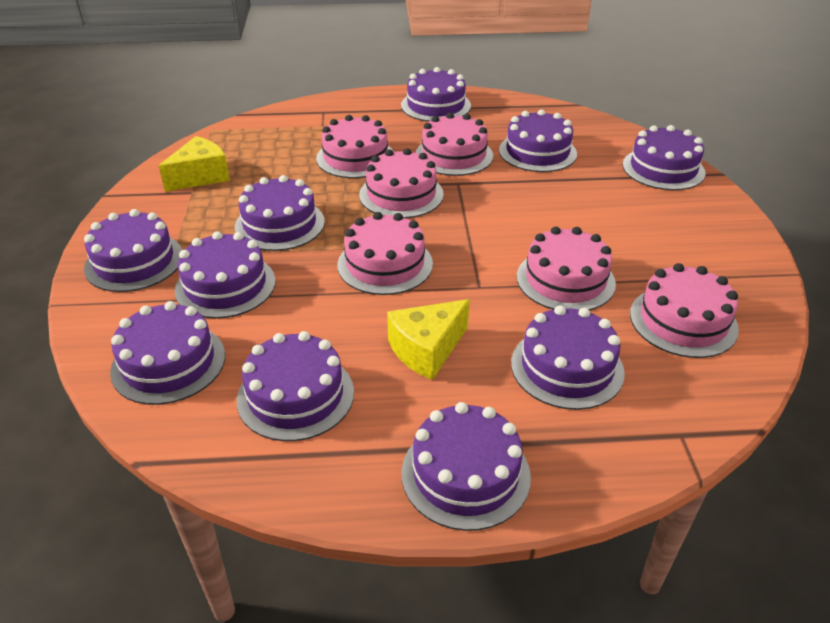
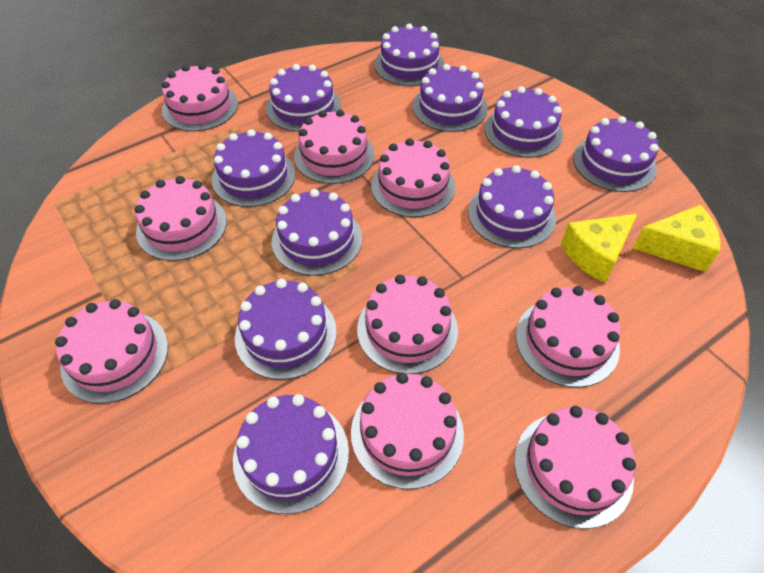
pink cake: 6 -> 9

